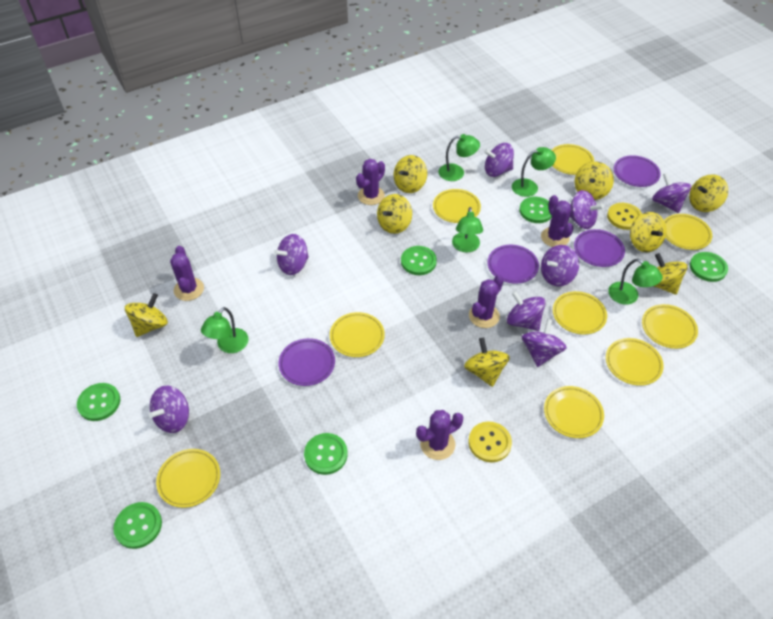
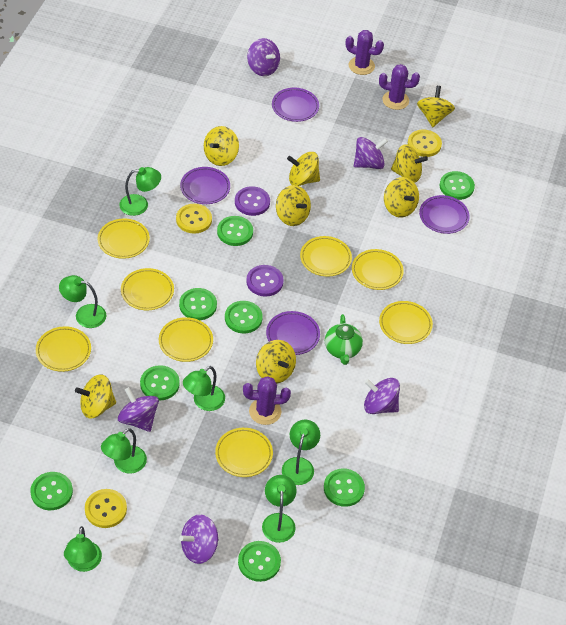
green button: 6 -> 8
green lamp: 5 -> 7
green teapot: 0 -> 1
purple button: 0 -> 2
purple cactus: 5 -> 3
purple spinning top: 8 -> 5
yellow button: 2 -> 3
yellow plate: 9 -> 8

